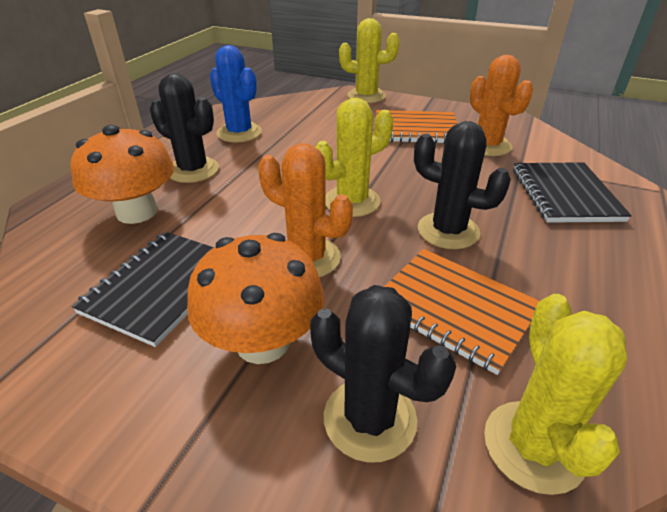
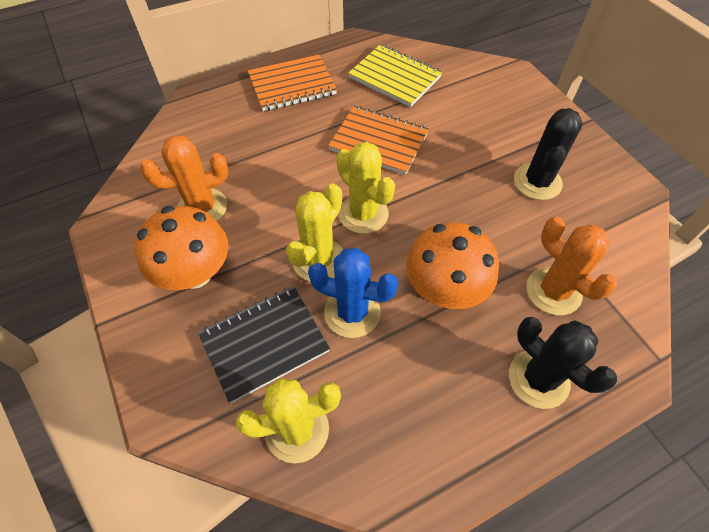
black cactus: 3 -> 2
black notebook: 2 -> 1
yellow notebook: 0 -> 1

